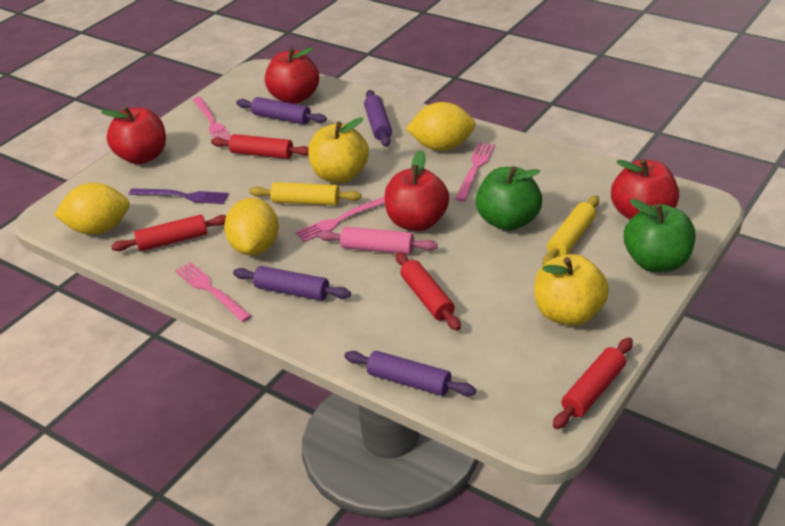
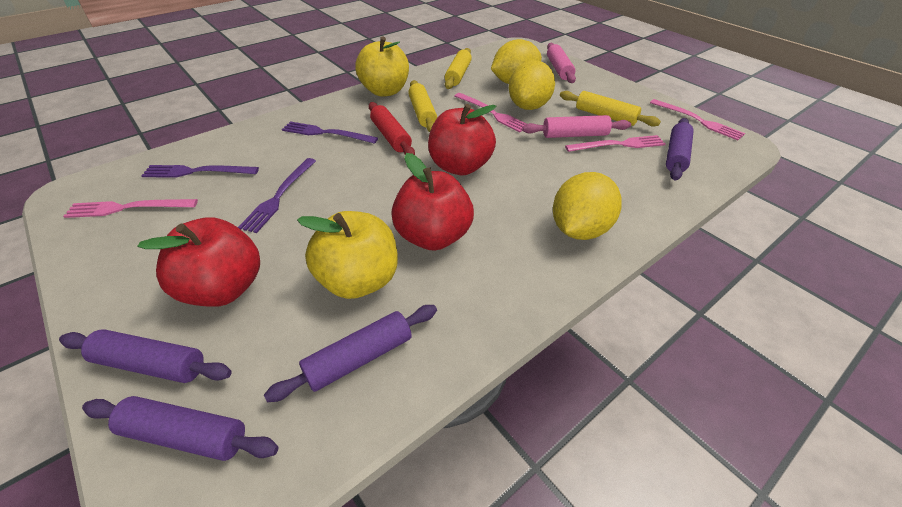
green apple: 2 -> 0
pink rolling pin: 1 -> 2
purple fork: 1 -> 3
red apple: 4 -> 3
red rolling pin: 4 -> 1
yellow rolling pin: 2 -> 3

